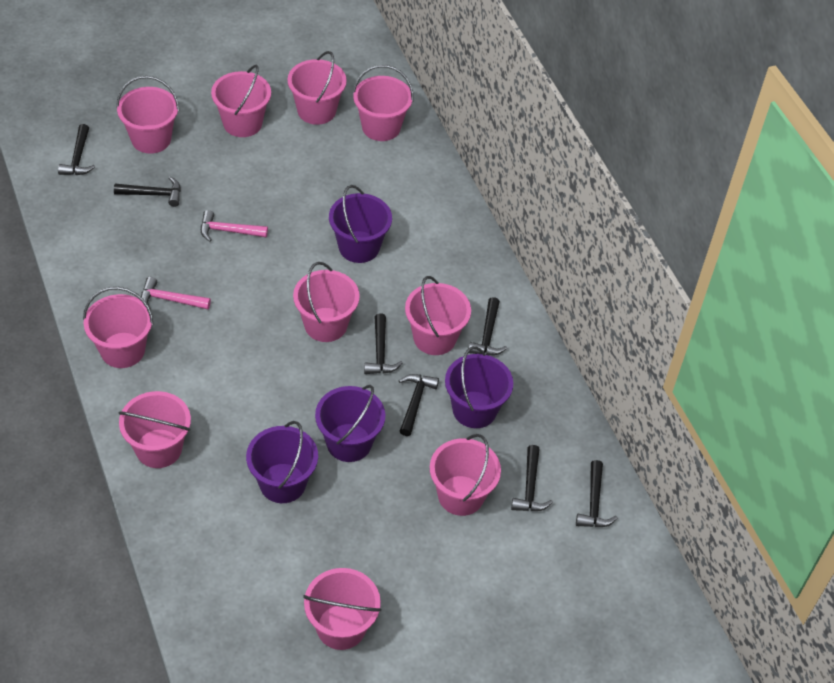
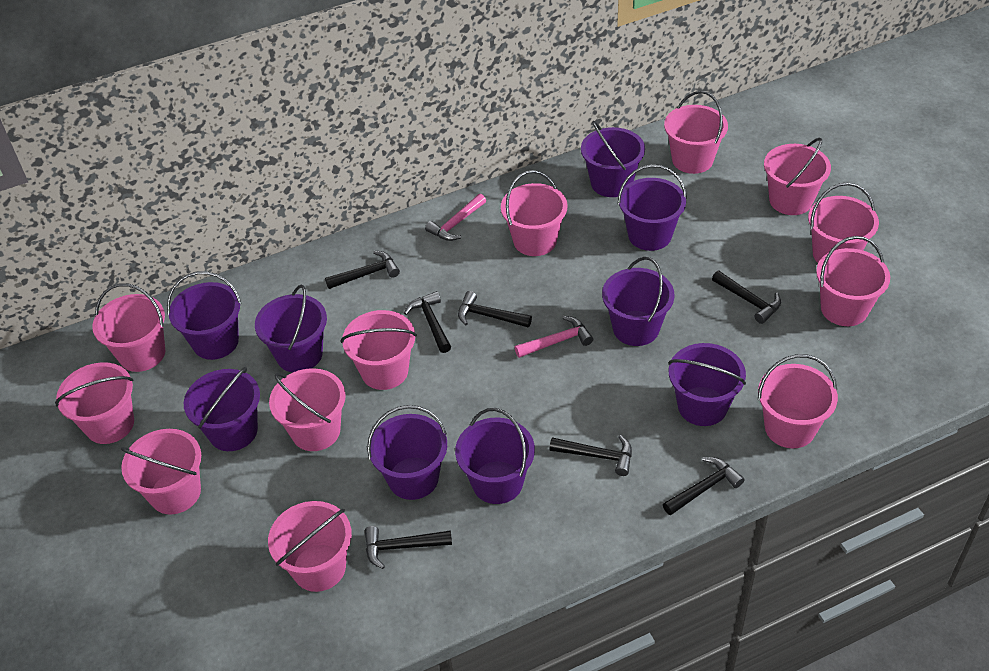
pink bucket: 10 -> 12
purple bucket: 4 -> 9

